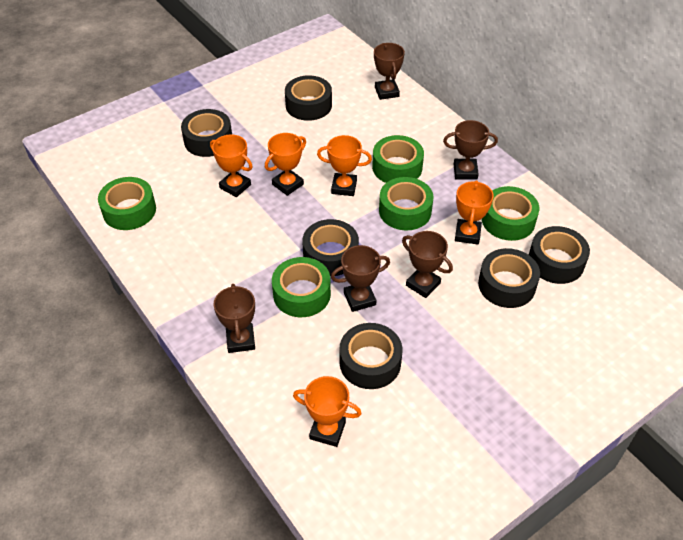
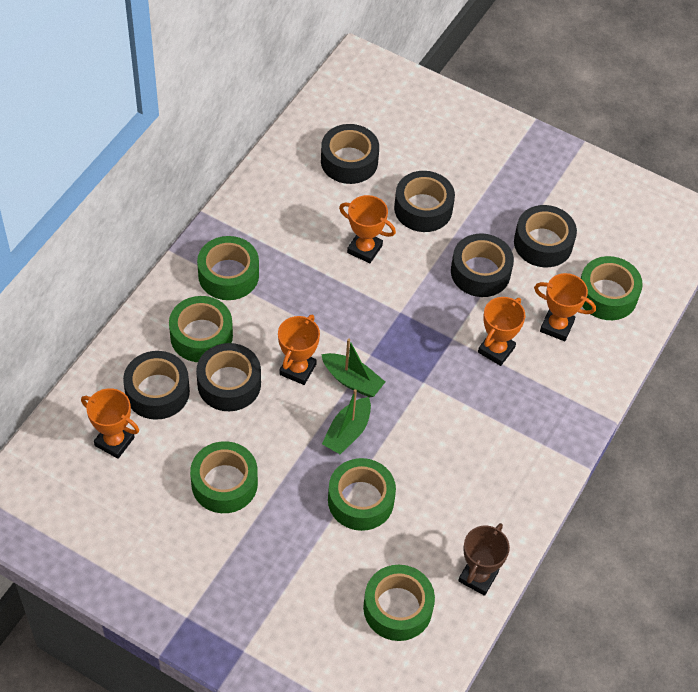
brown trophy: 5 -> 1
green boat: 0 -> 2
green tape: 5 -> 6

